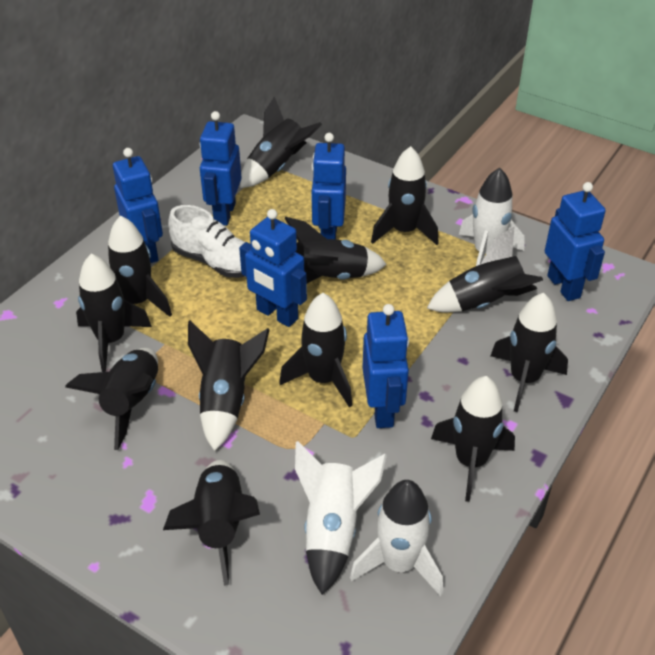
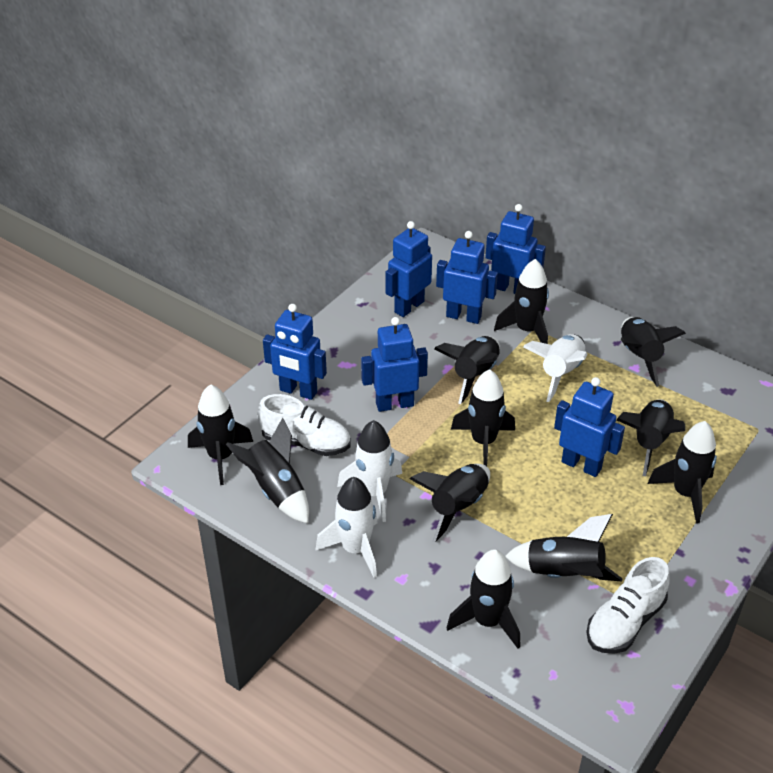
black rocket: 12 -> 11
white shoe: 1 -> 2

